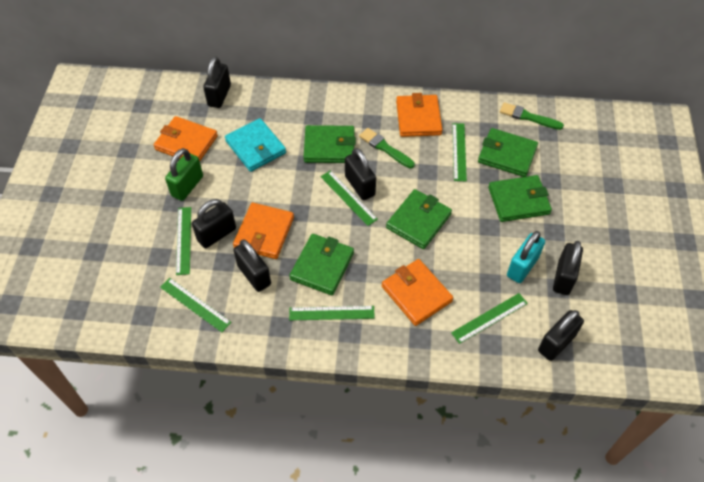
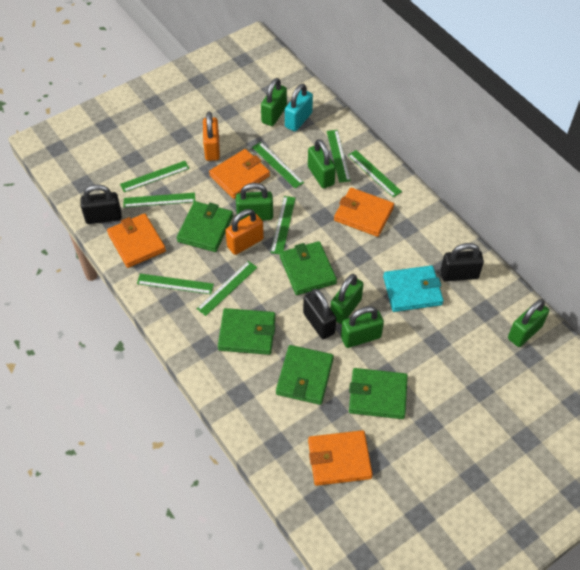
black padlock: 6 -> 3
green brush: 2 -> 0
green padlock: 1 -> 6
green ruler: 6 -> 8
orange padlock: 0 -> 2

